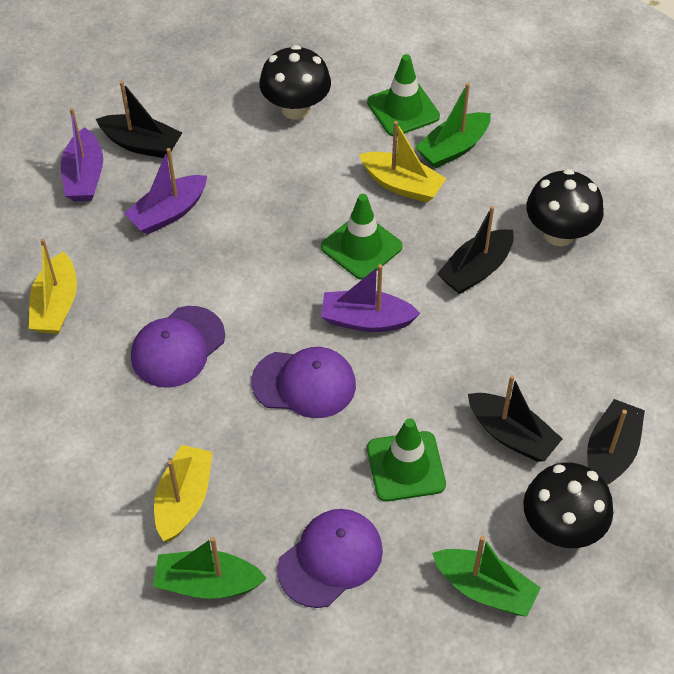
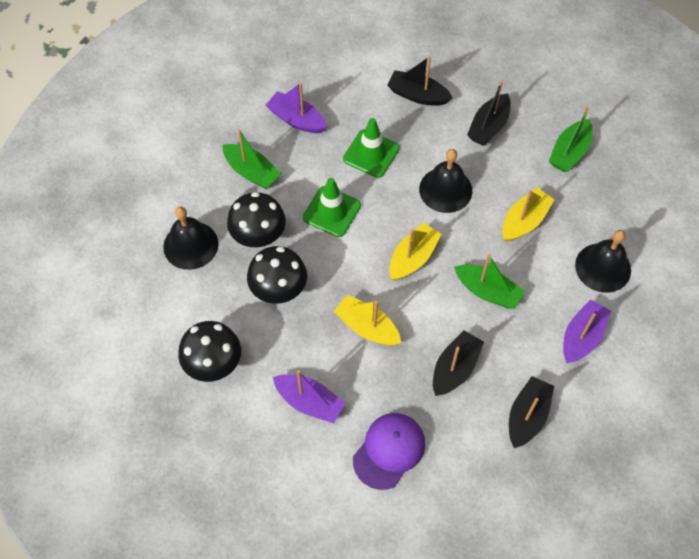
black bell: 0 -> 3
green traffic cone: 3 -> 2
purple cap: 3 -> 1

